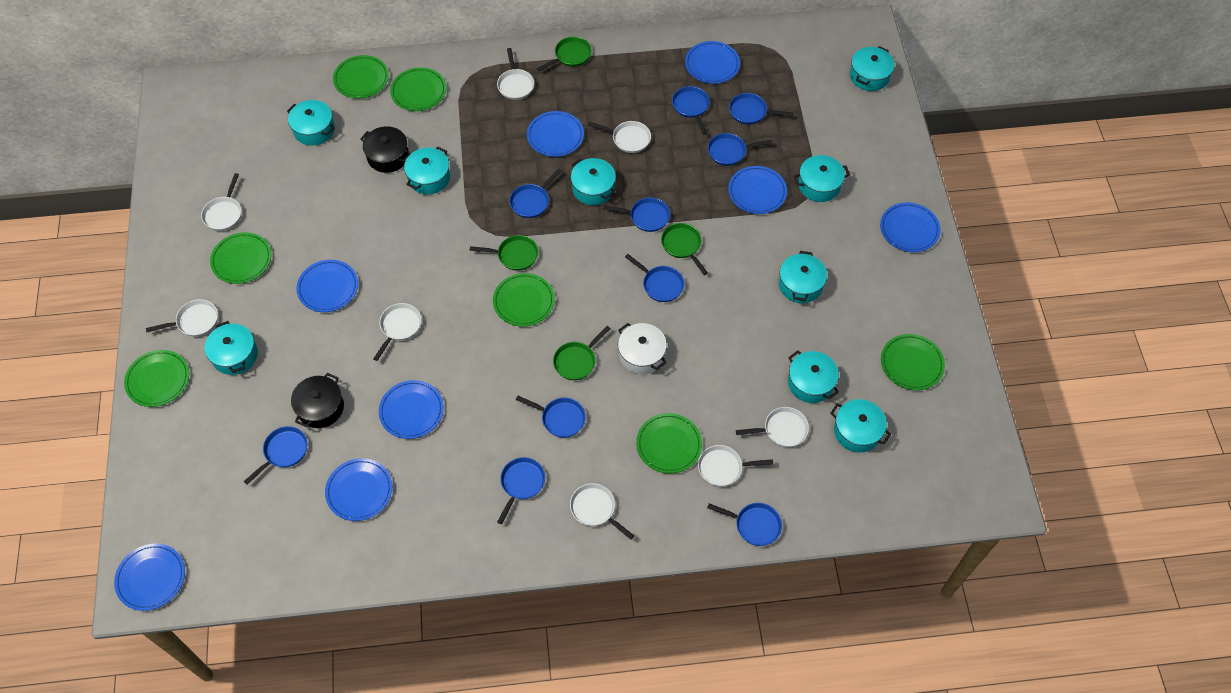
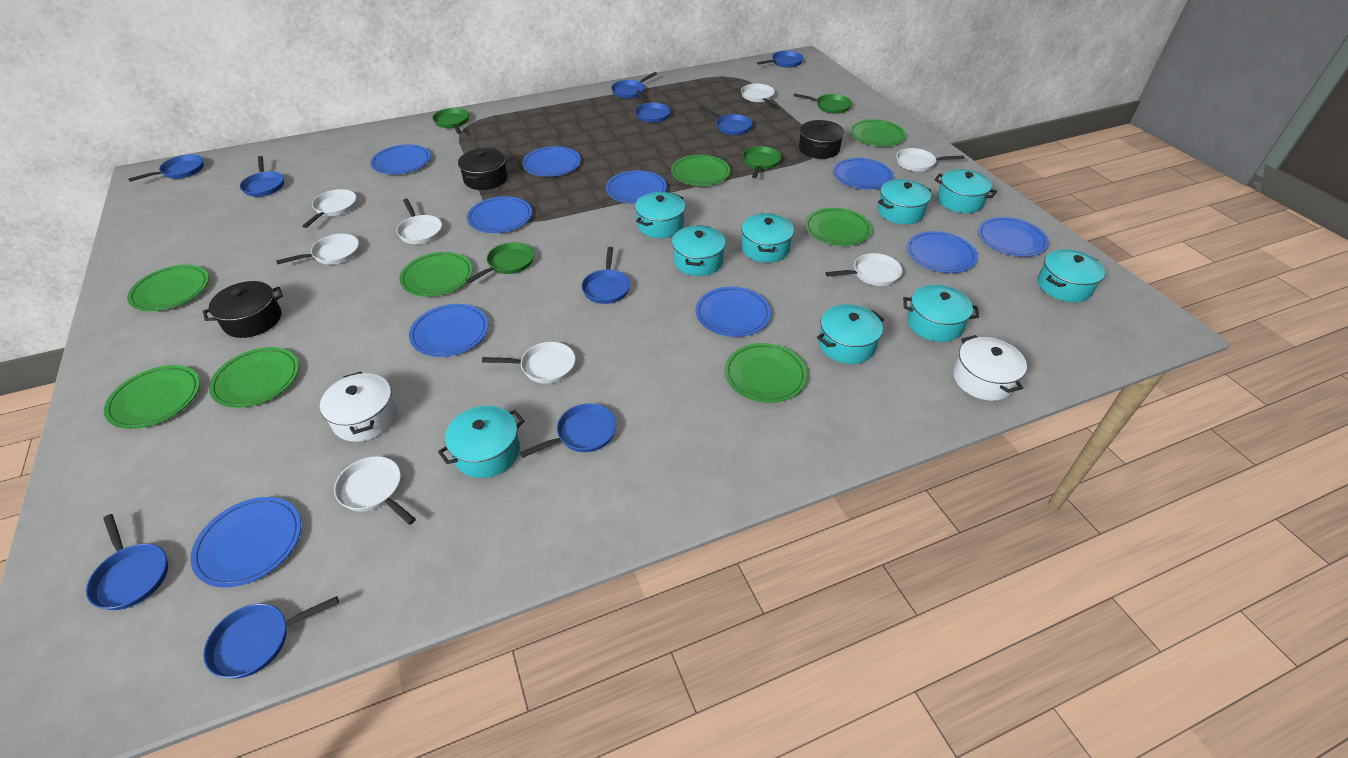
black pot: 2 -> 3
blue plate: 8 -> 10
green plate: 7 -> 8
white pot: 1 -> 2

